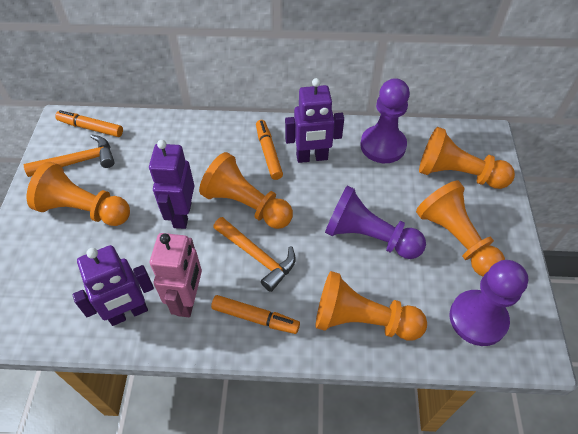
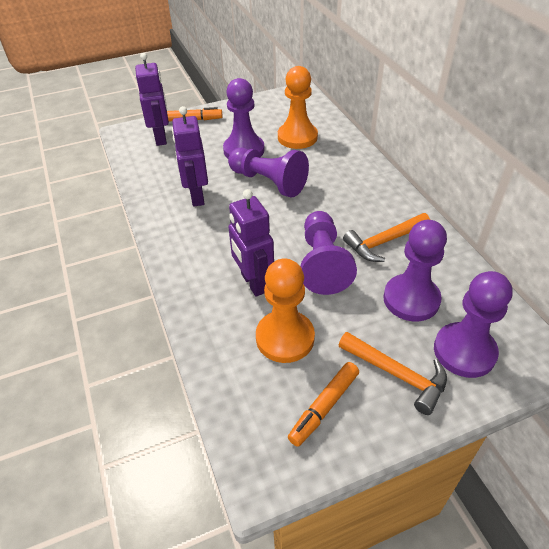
orange marker: 3 -> 2
orange pawn: 5 -> 2
pink robot: 1 -> 0
purple pawn: 3 -> 5

